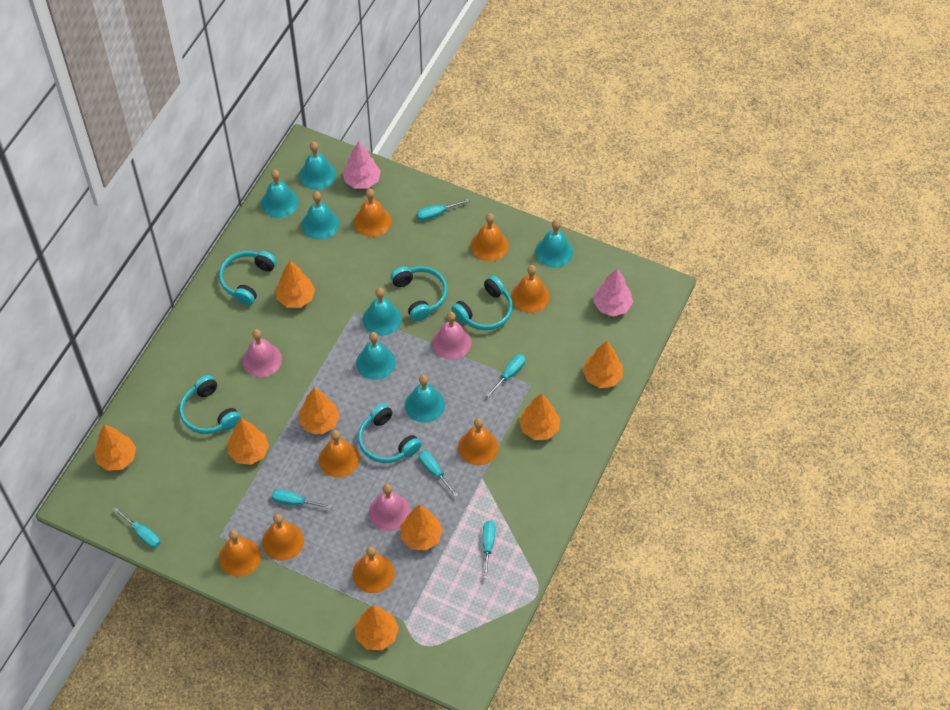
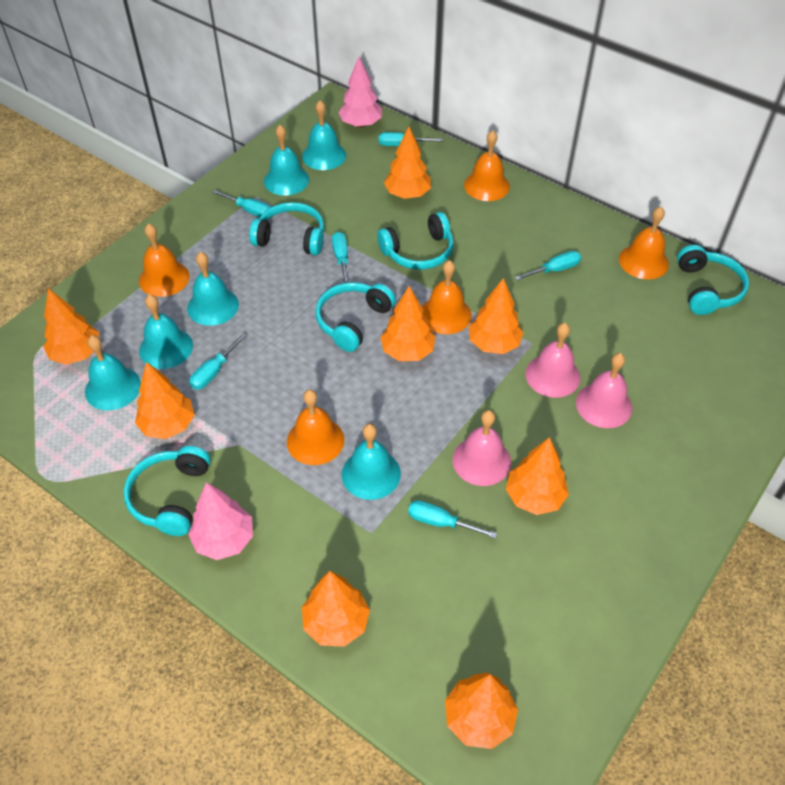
orange bell: 8 -> 5
turquoise bell: 7 -> 6

